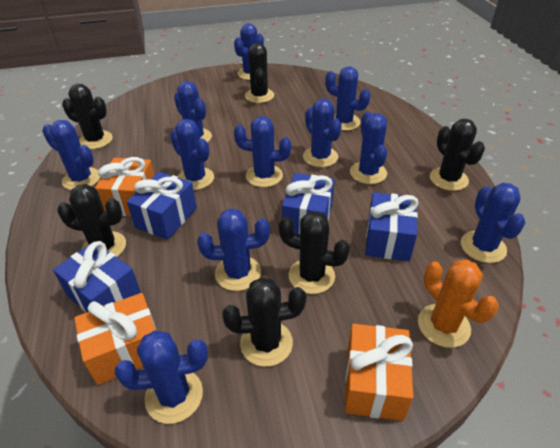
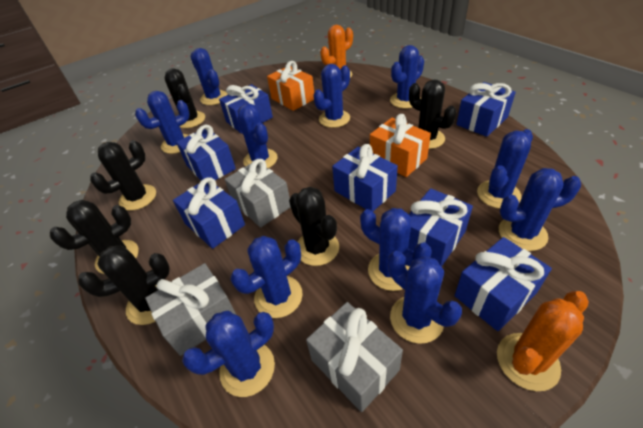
blue gift: 4 -> 7
grey gift: 0 -> 3
orange cactus: 1 -> 2
orange gift: 3 -> 2

